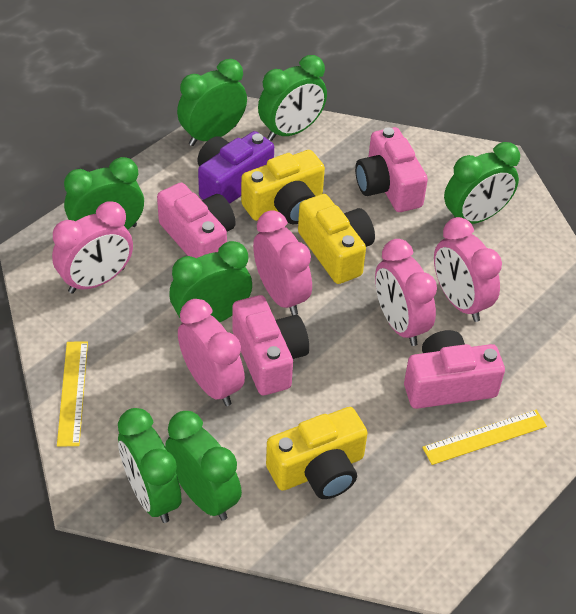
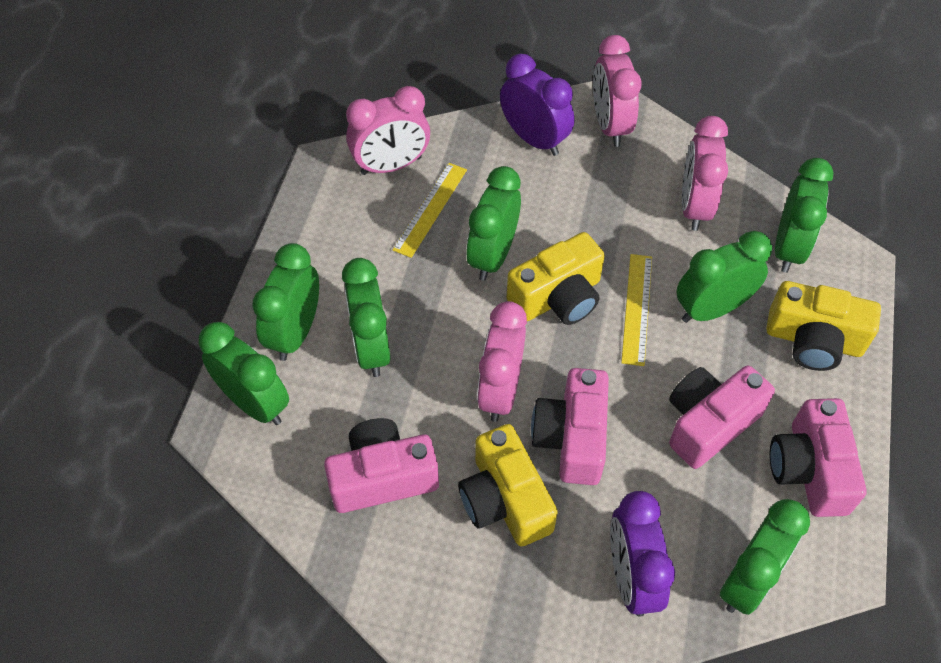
pink clock: 5 -> 4
purple camera: 1 -> 0
purple clock: 0 -> 2

